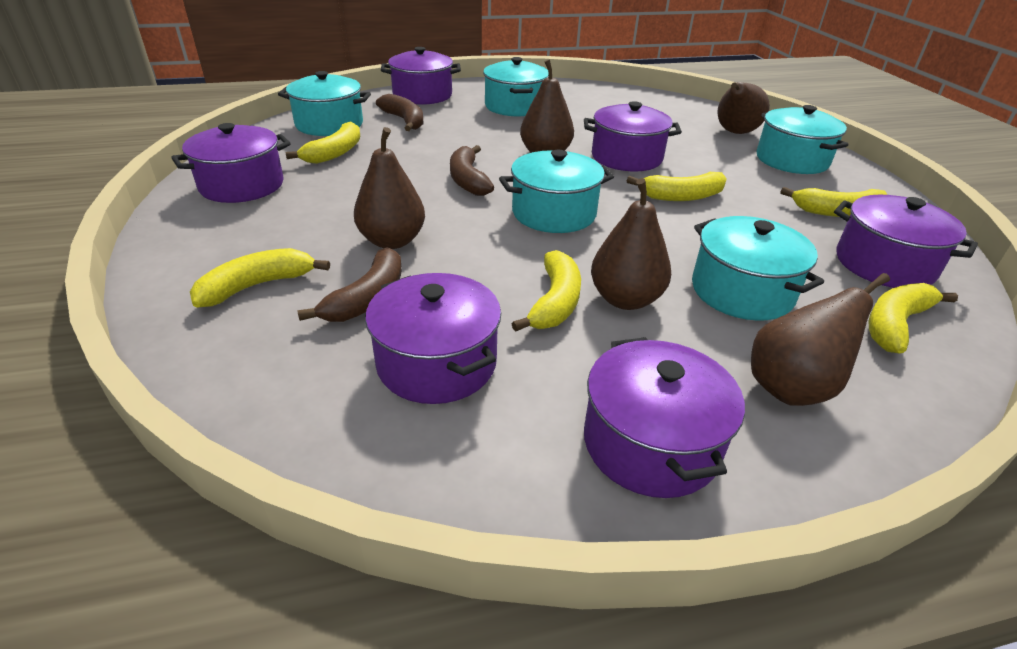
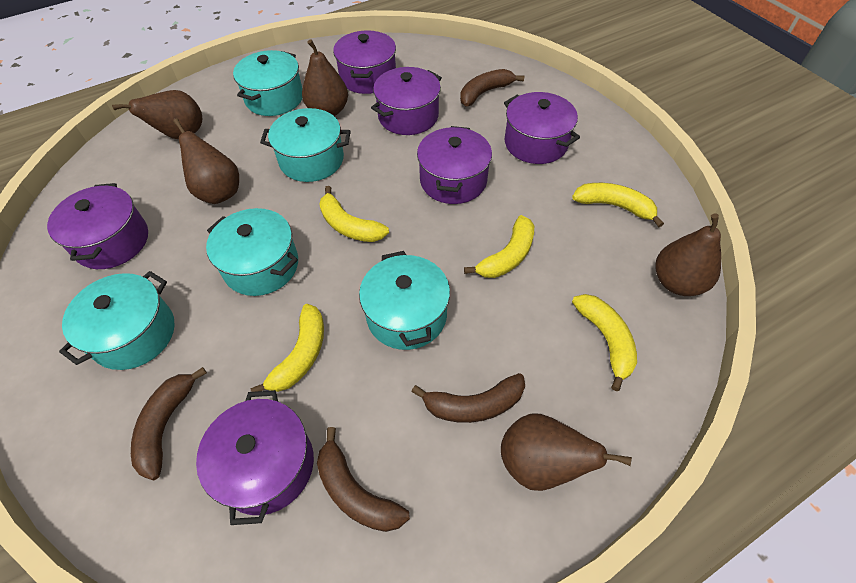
brown banana: 3 -> 4
yellow banana: 6 -> 5

